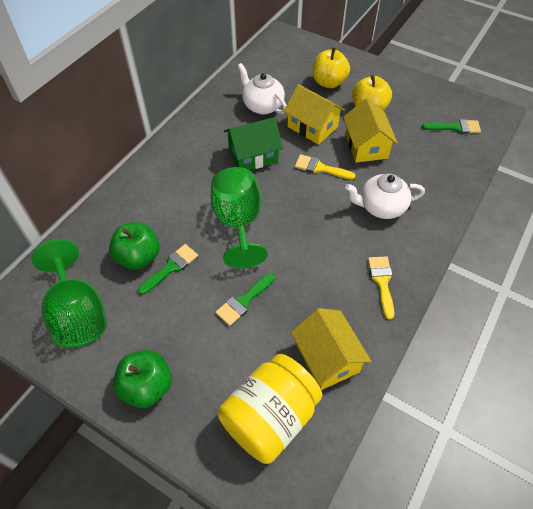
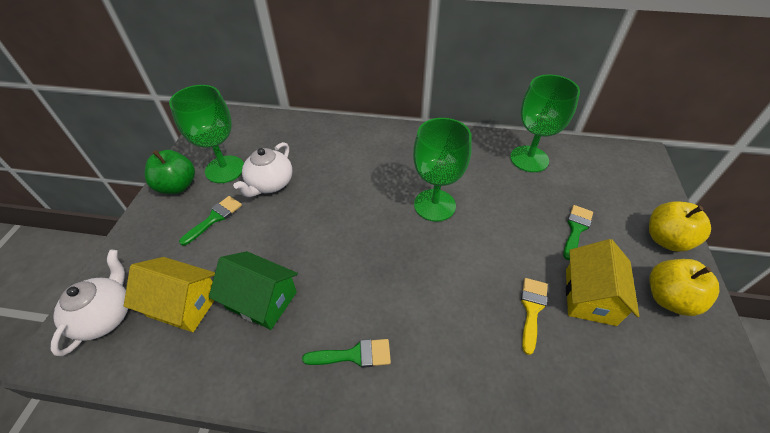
green apple: 2 -> 1
green goblet: 2 -> 3
yellow brush: 2 -> 1
yellow house: 3 -> 2
yellow jar: 1 -> 0

